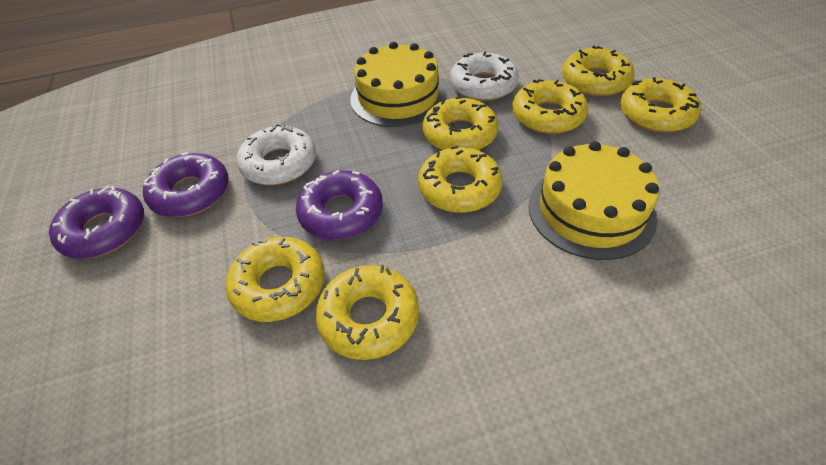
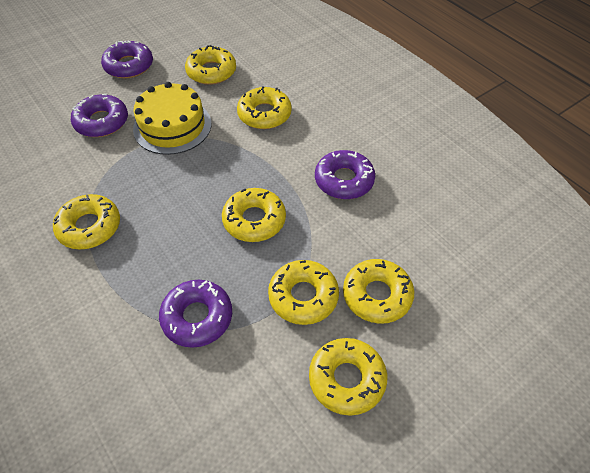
purple donut: 3 -> 4
white donut: 2 -> 0
yellow cake: 2 -> 1

